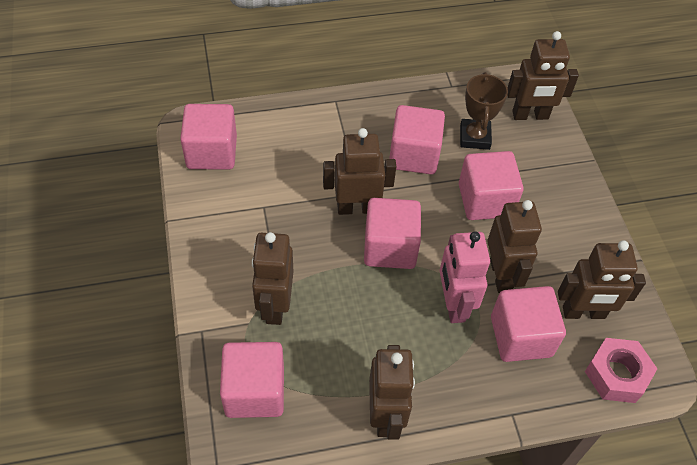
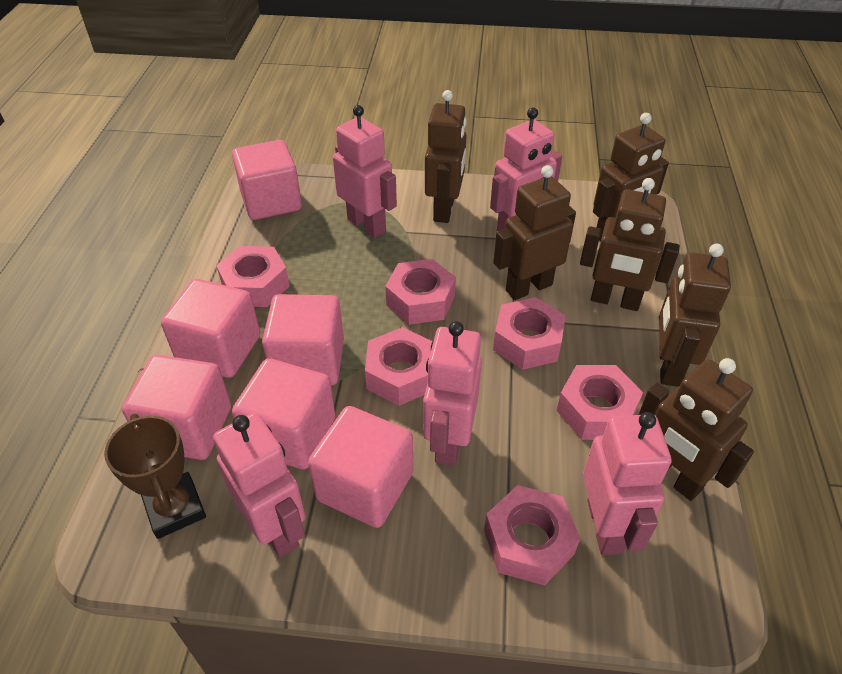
pink nut: 1 -> 6
pink robot: 1 -> 5

